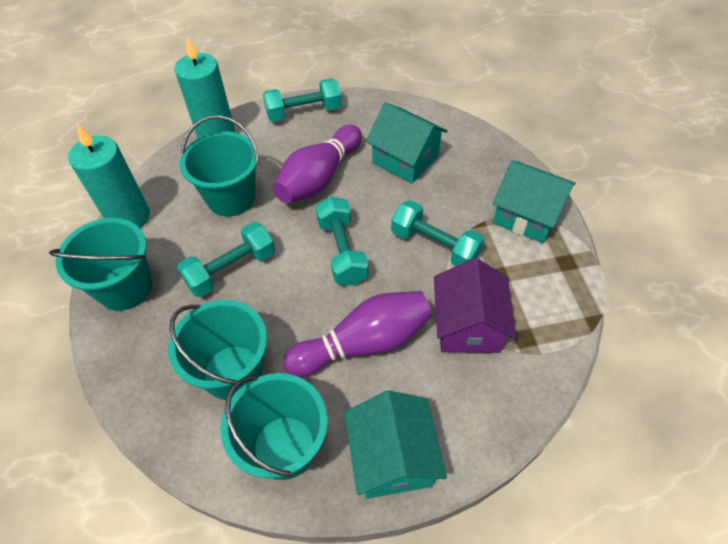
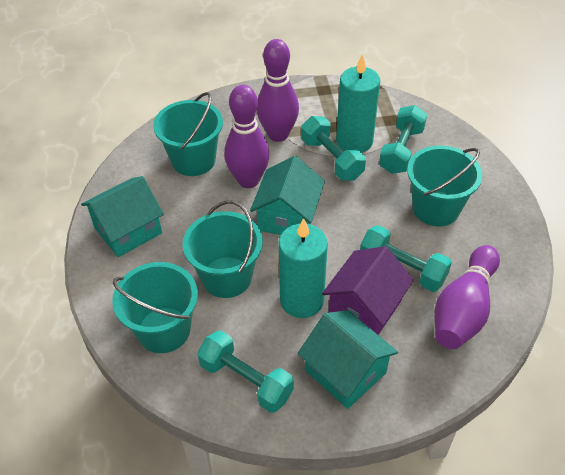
purple bowling pin: 2 -> 3

